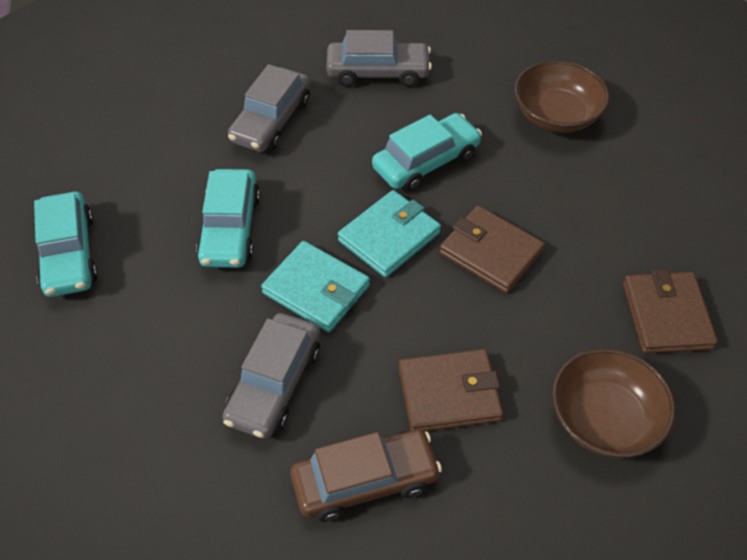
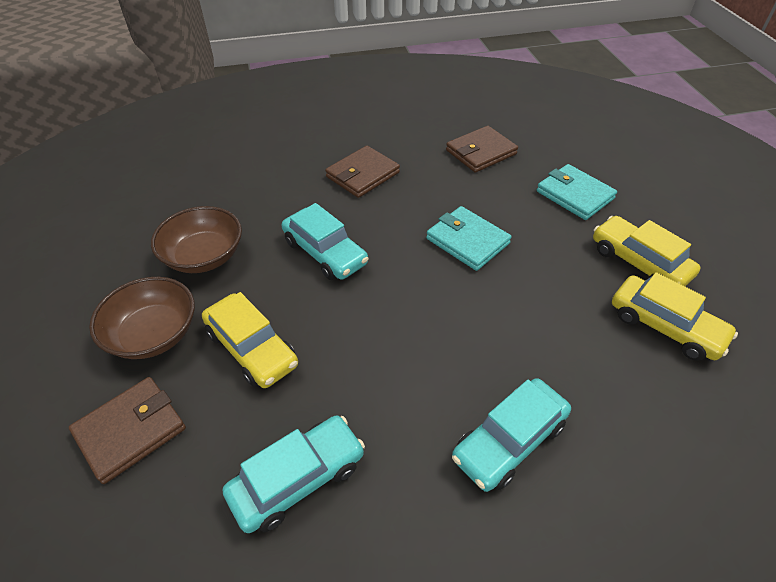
brown car: 1 -> 0
grey car: 3 -> 0
yellow car: 0 -> 3

